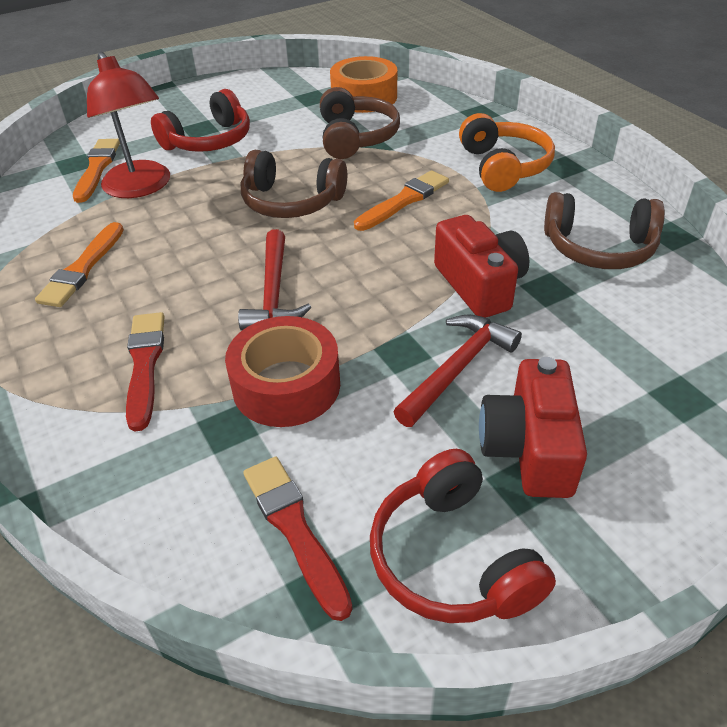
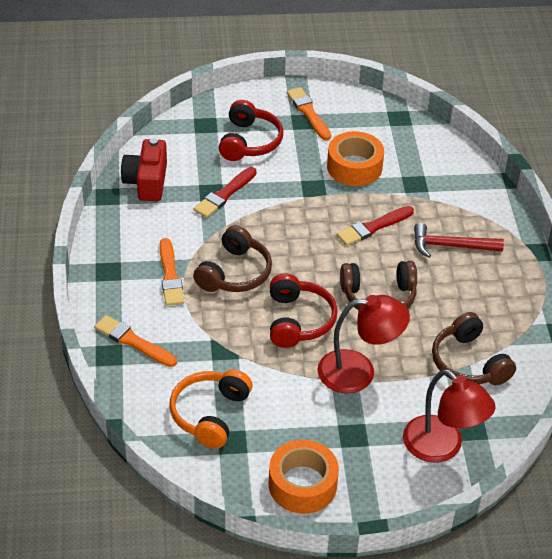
orange tape: 1 -> 2
red camera: 2 -> 1
red hammer: 2 -> 1
red lamp: 1 -> 2
red tape: 1 -> 0

